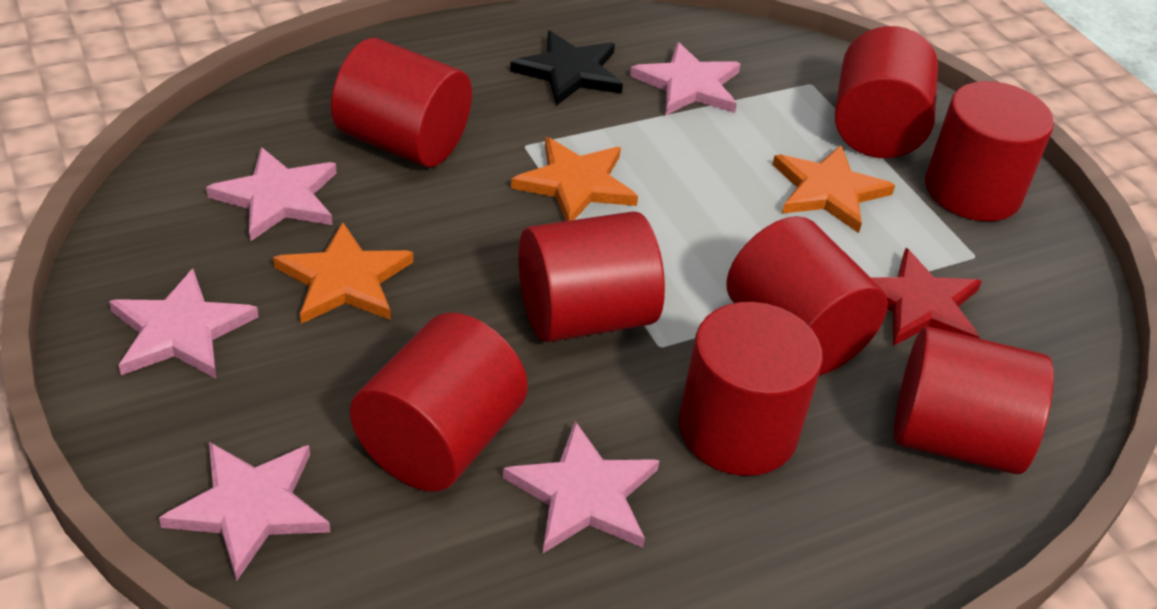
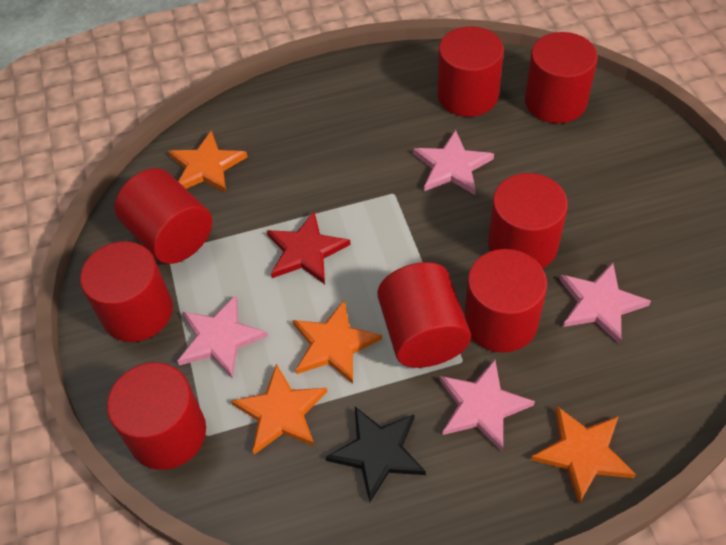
orange star: 3 -> 4
pink star: 5 -> 4

